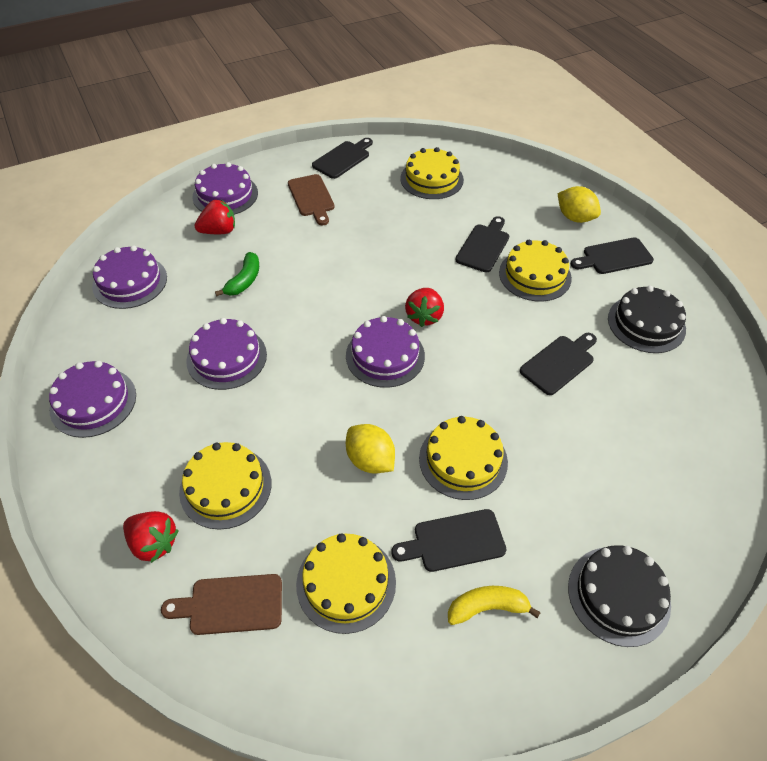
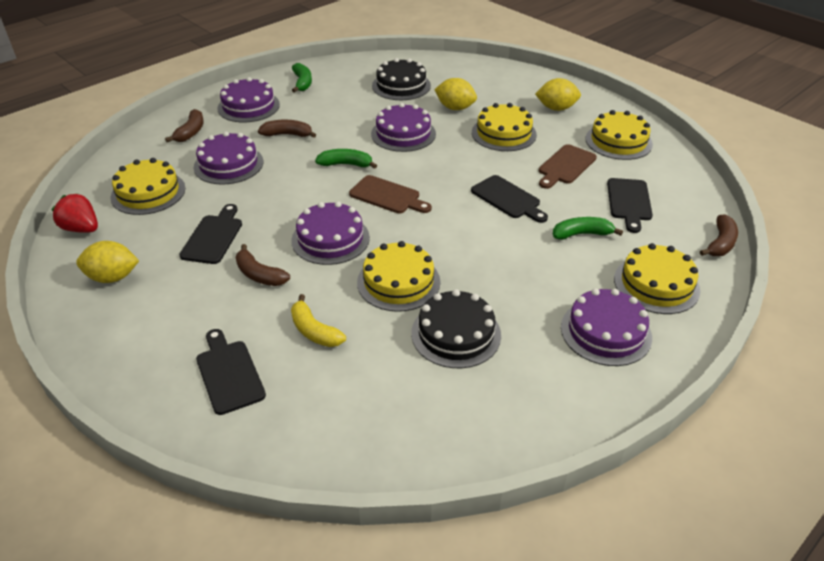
black cutting board: 5 -> 4
brown banana: 0 -> 4
green banana: 1 -> 3
red strawberry: 3 -> 1
yellow lemon: 2 -> 3

